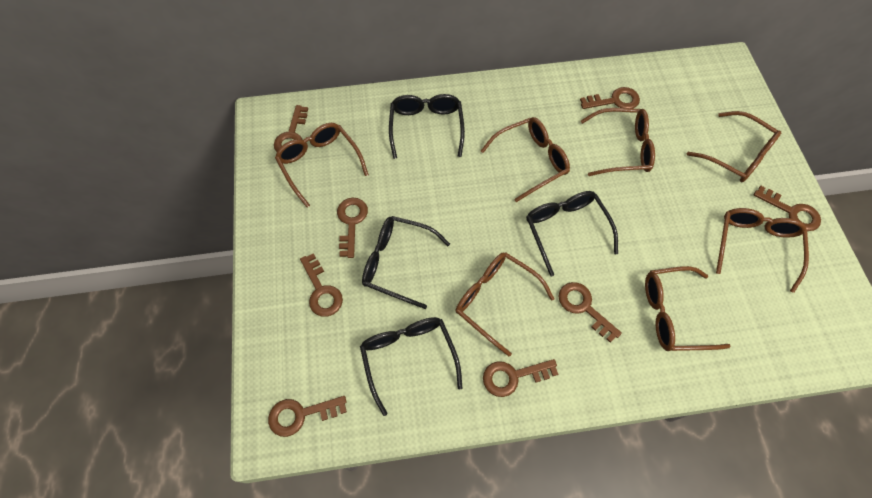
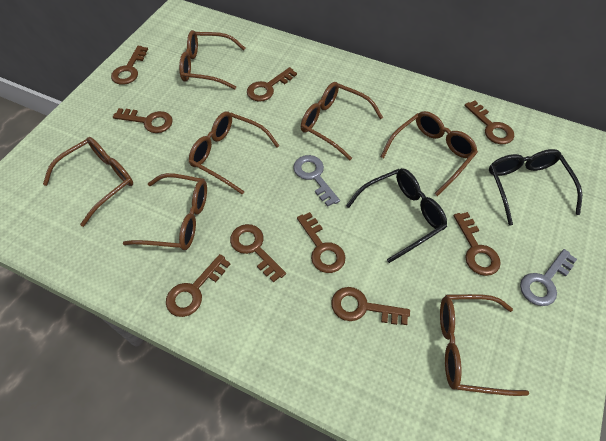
black glasses: 4 -> 2
brown key: 8 -> 9
grey key: 0 -> 2

